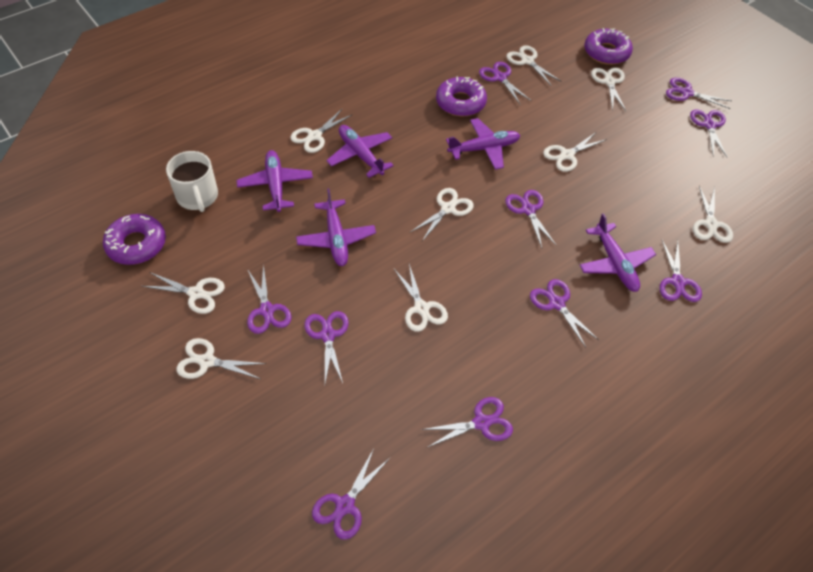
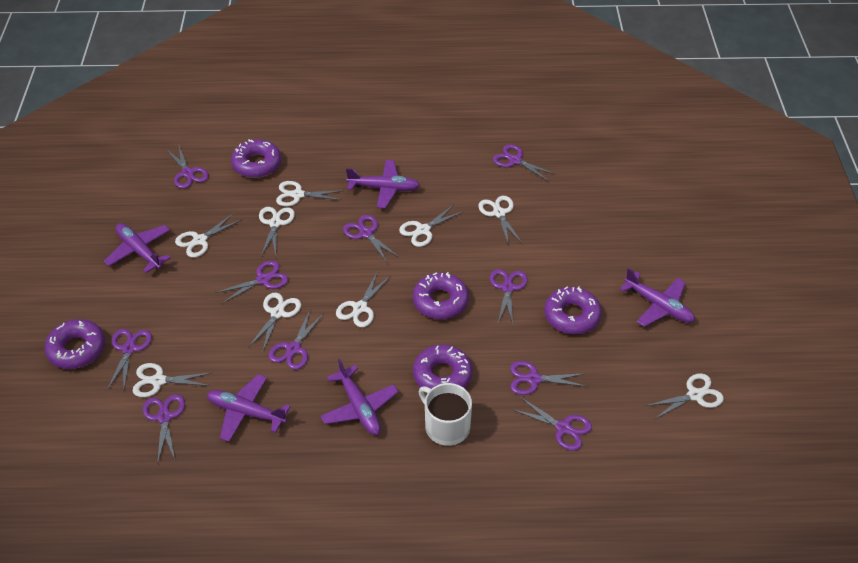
purple donut: 3 -> 5

